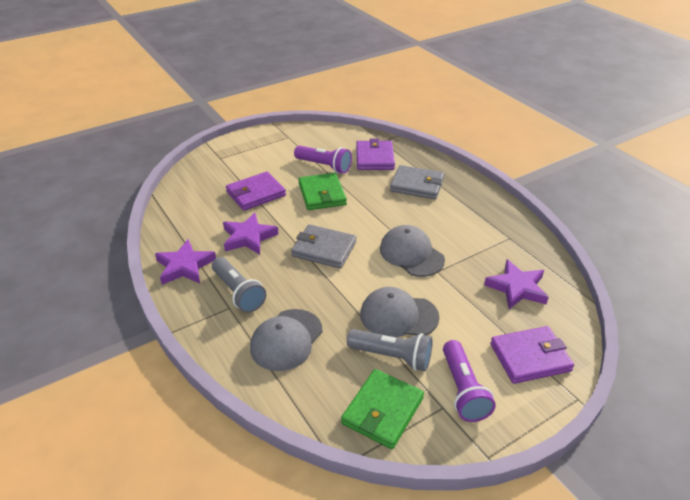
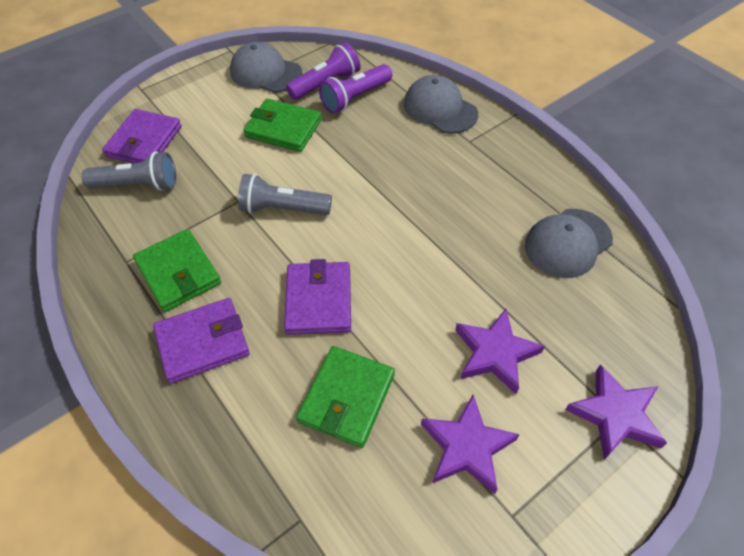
green wallet: 2 -> 3
grey wallet: 2 -> 0

